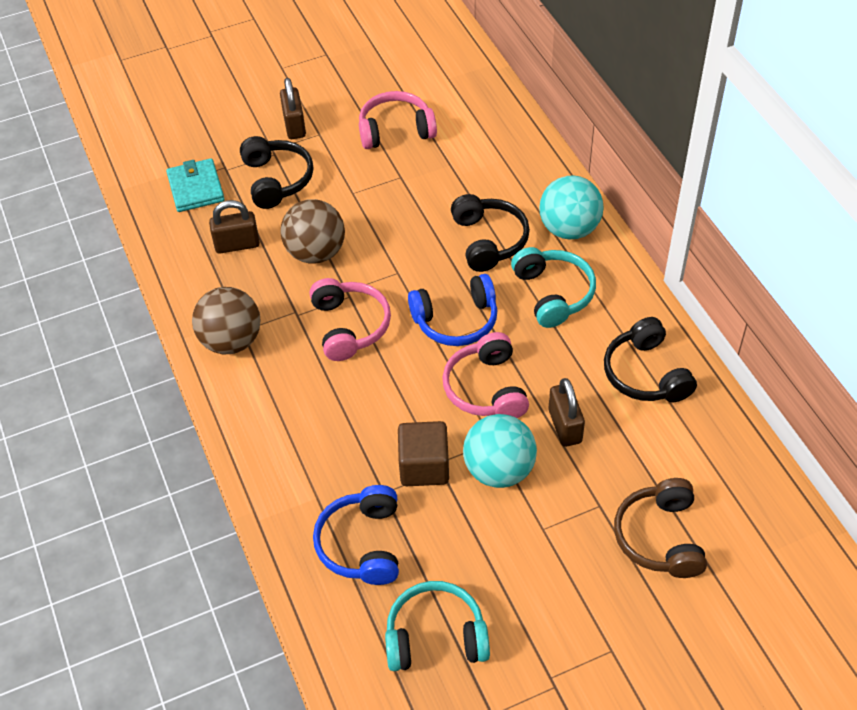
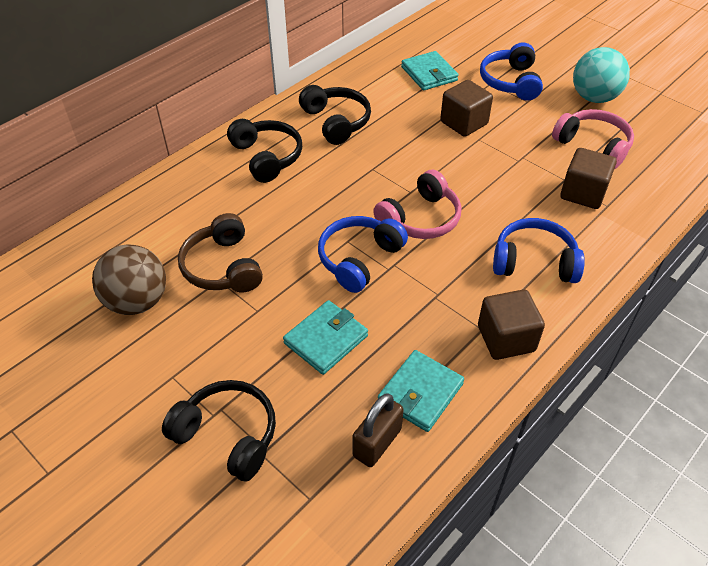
blue headphones: 2 -> 3
brown ball: 2 -> 1
brown cube: 1 -> 3
brown padlock: 3 -> 1
pink headphones: 3 -> 2
turquoise ball: 2 -> 1
turquoise headphones: 2 -> 0
turquoise wallet: 1 -> 3

